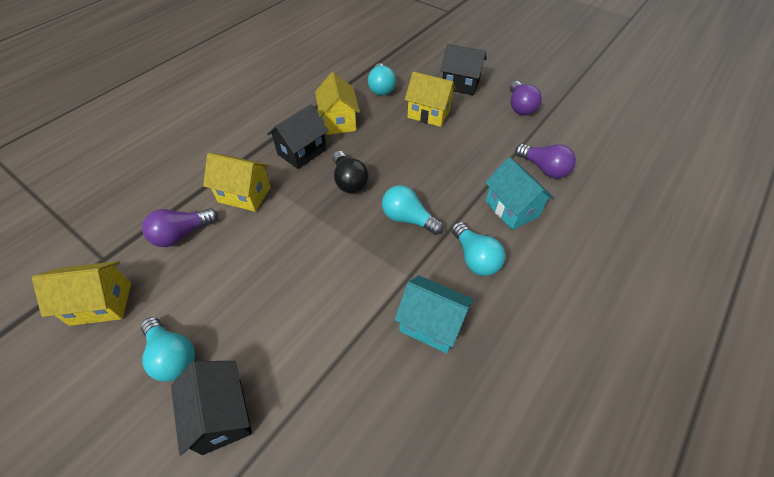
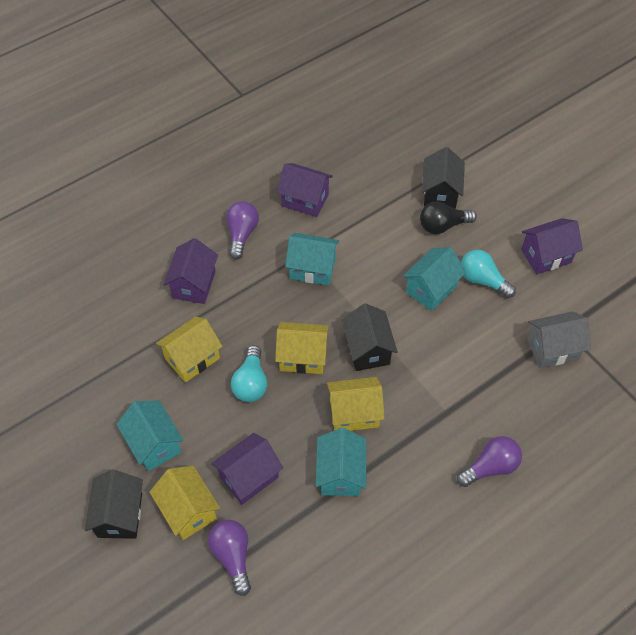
grey house: 0 -> 1
purple house: 0 -> 4
turquoise house: 2 -> 4
turquoise light bulb: 4 -> 2

